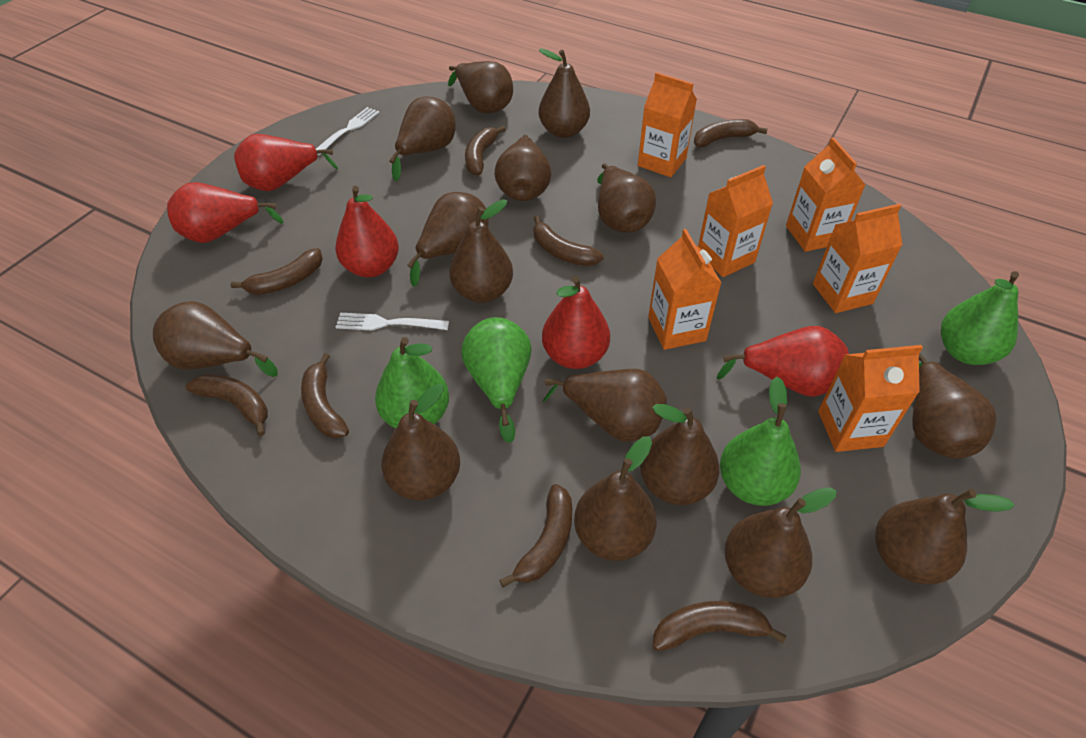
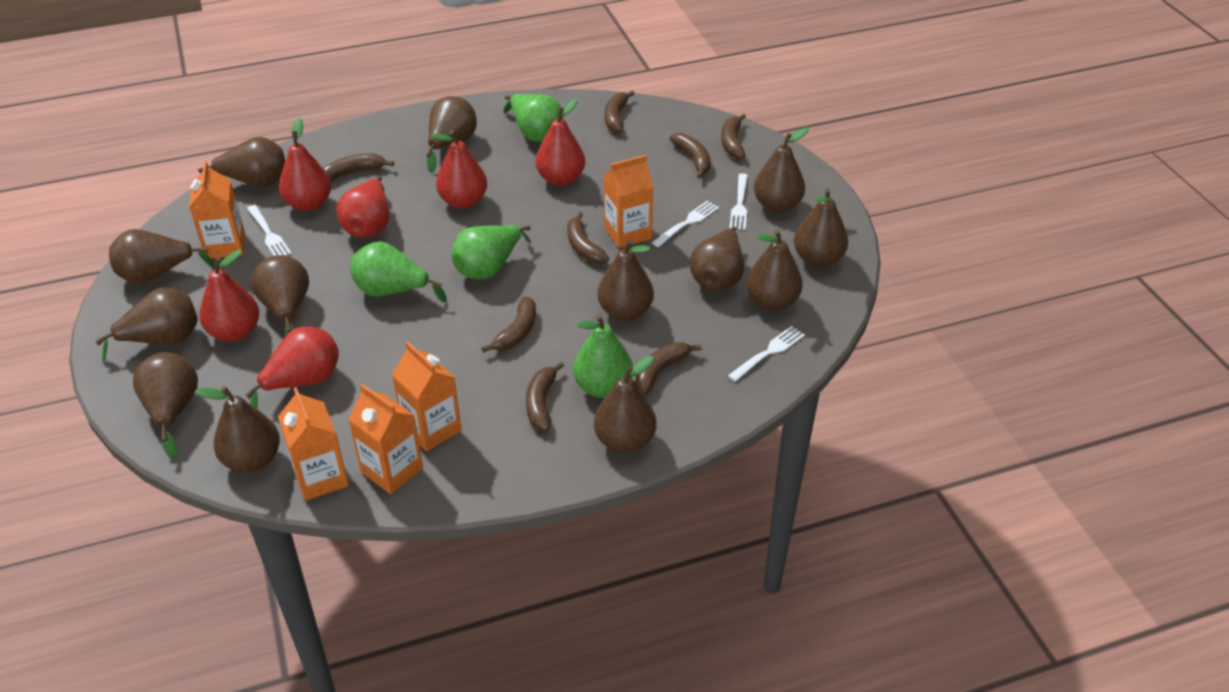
brown pear: 15 -> 13
orange carton: 6 -> 5
red pear: 5 -> 6
white fork: 2 -> 4

